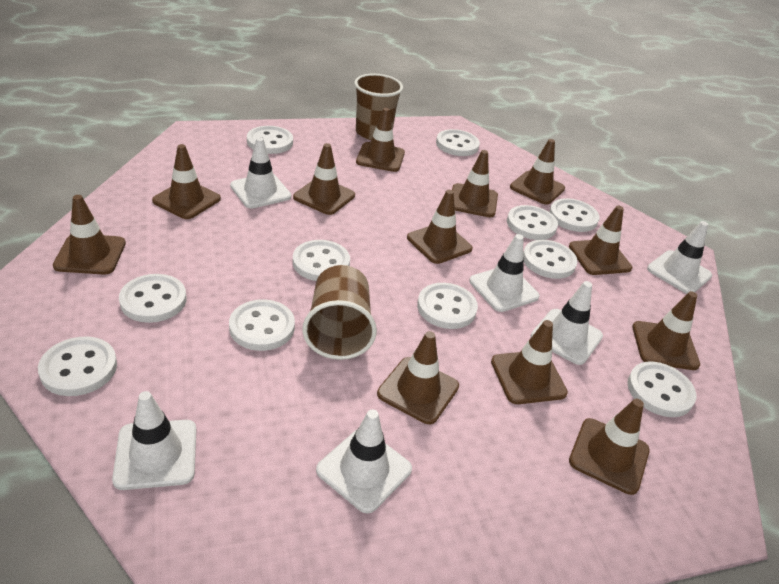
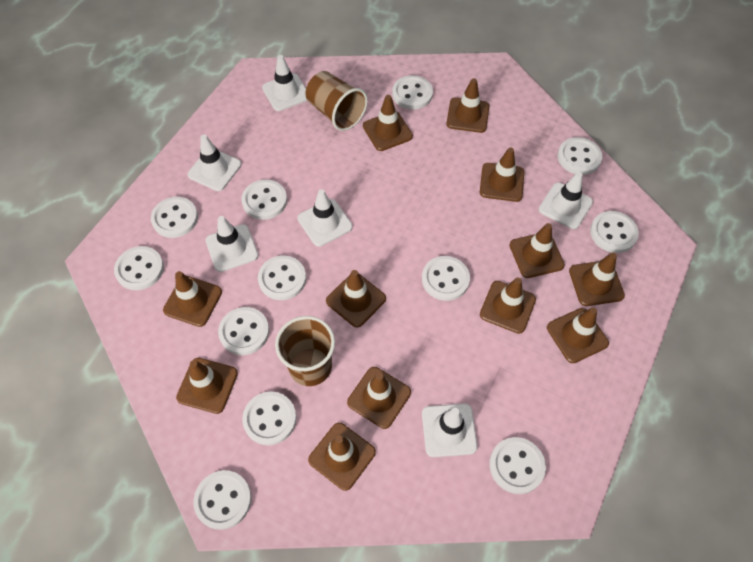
white button: 11 -> 12

